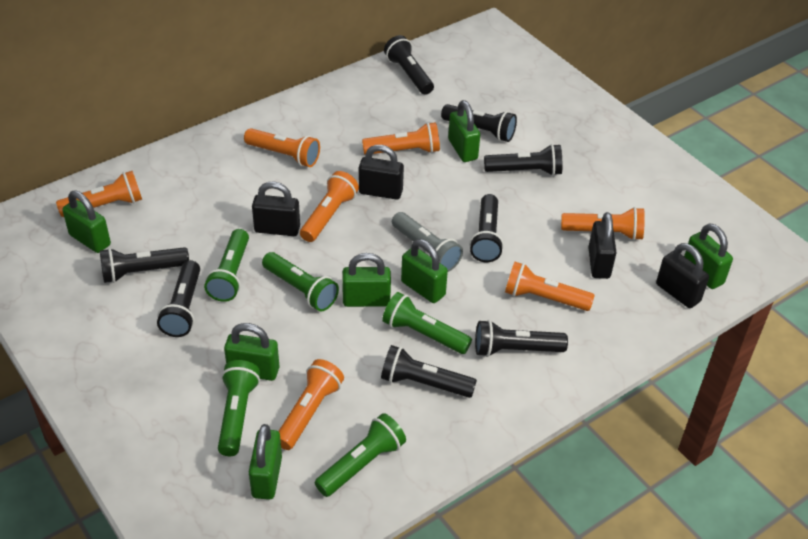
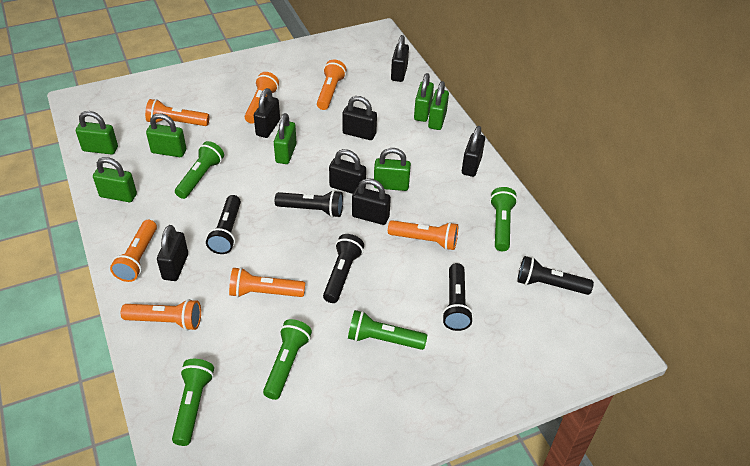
black flashlight: 8 -> 5
black padlock: 4 -> 7
grey flashlight: 1 -> 0

